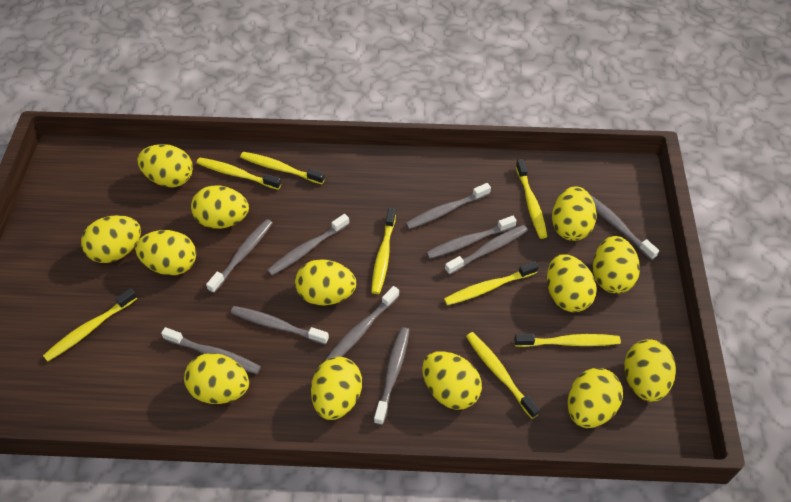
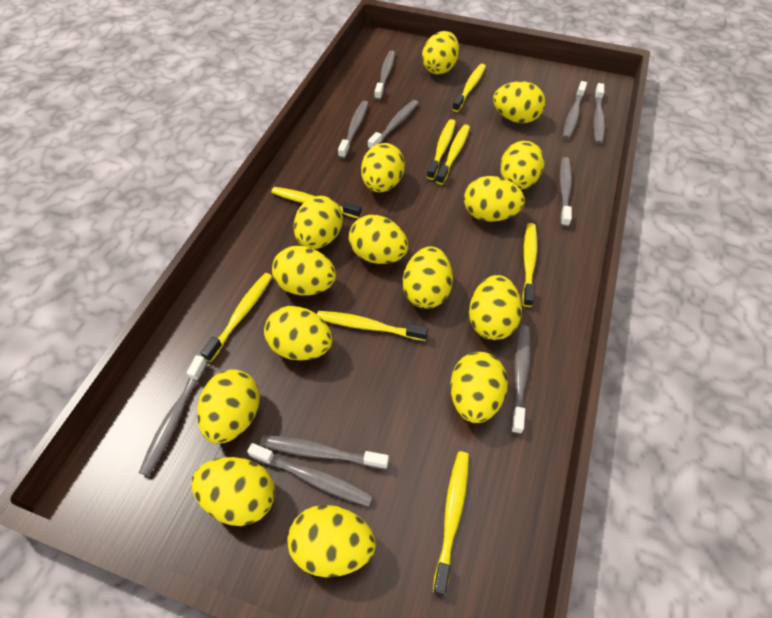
yellow egg: 13 -> 15

